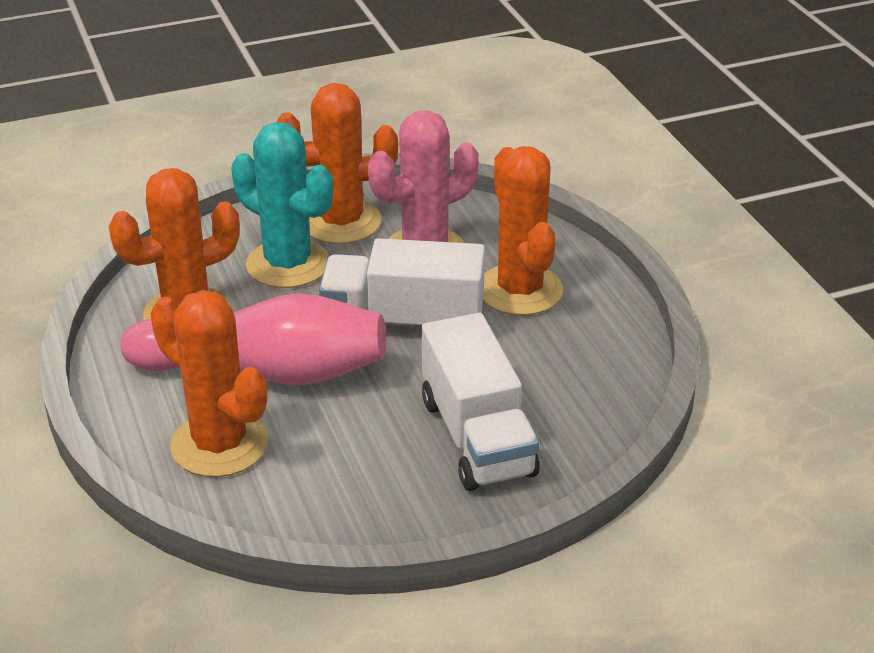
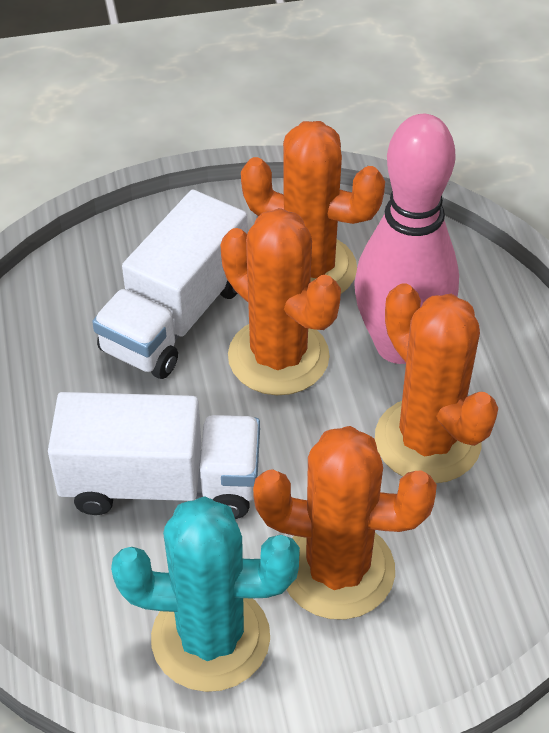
pink cactus: 1 -> 0

